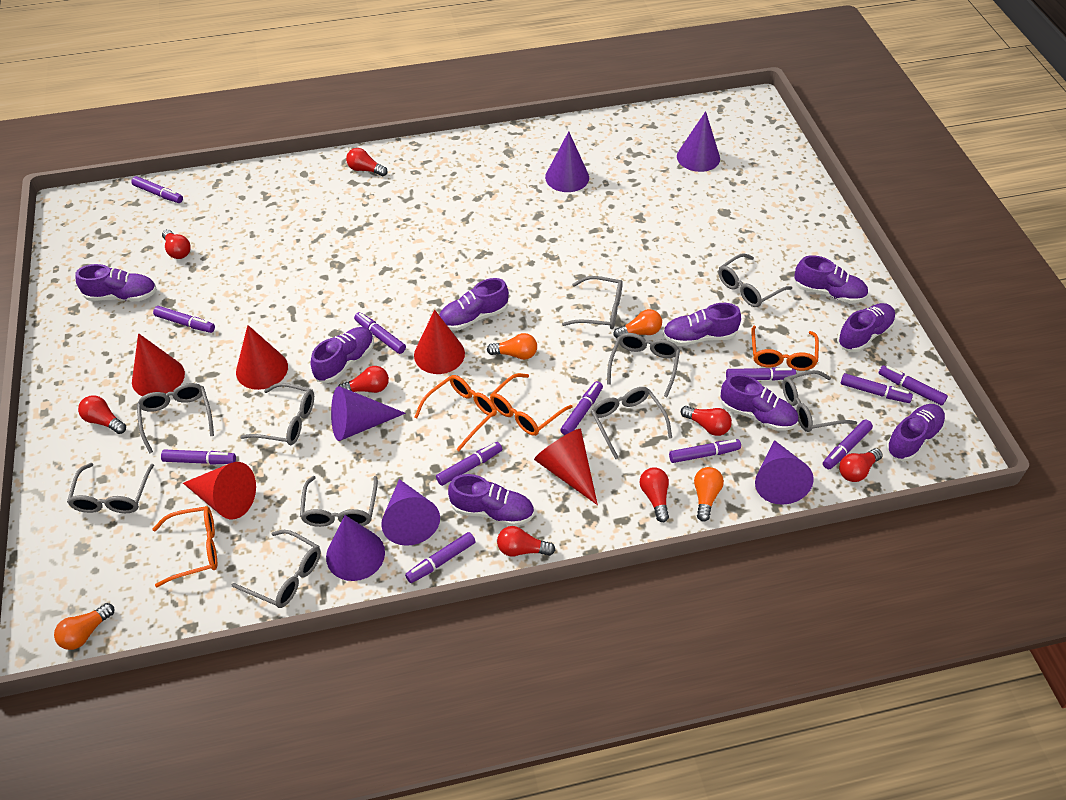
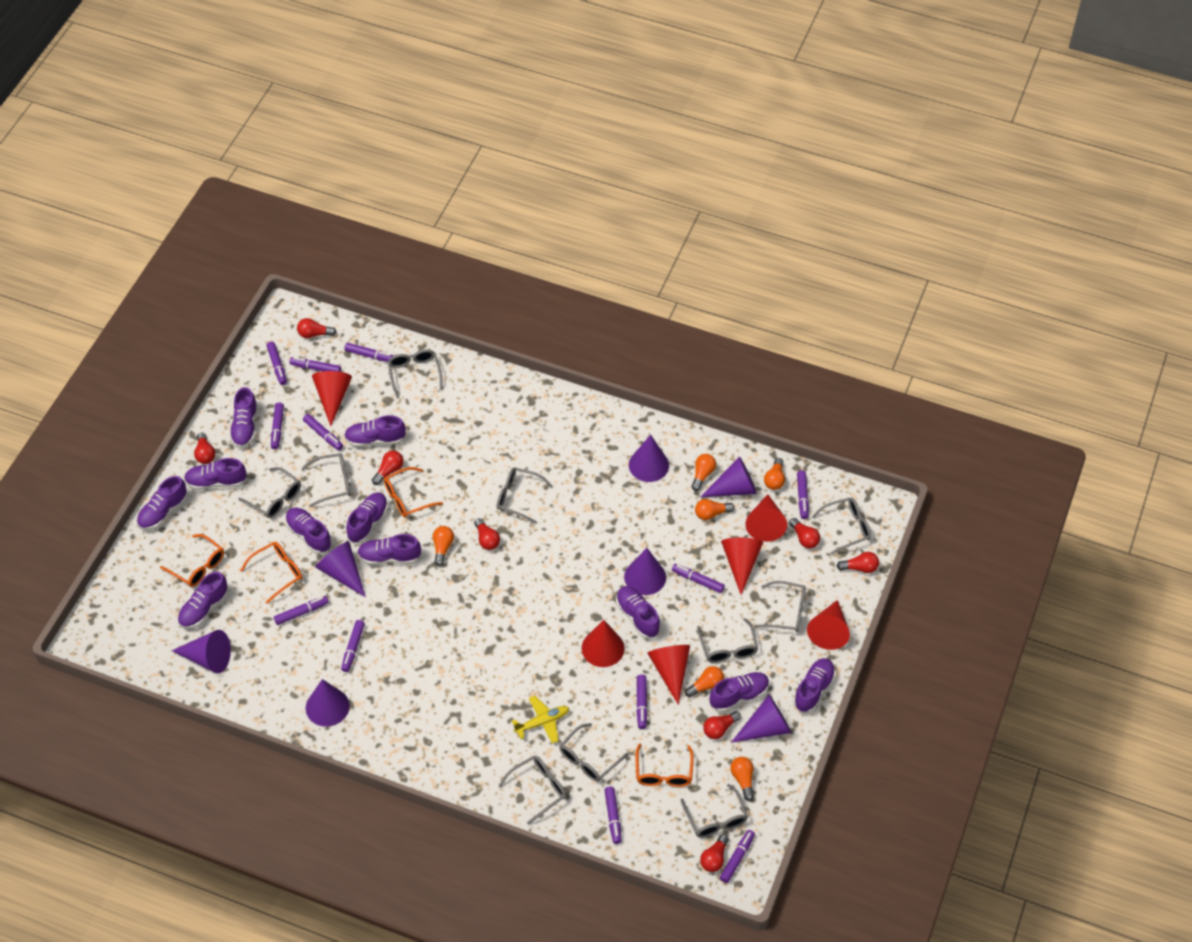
orange light bulb: 4 -> 6
purple cone: 6 -> 7
purple shoe: 9 -> 11
red cone: 5 -> 6
yellow plane: 0 -> 1

